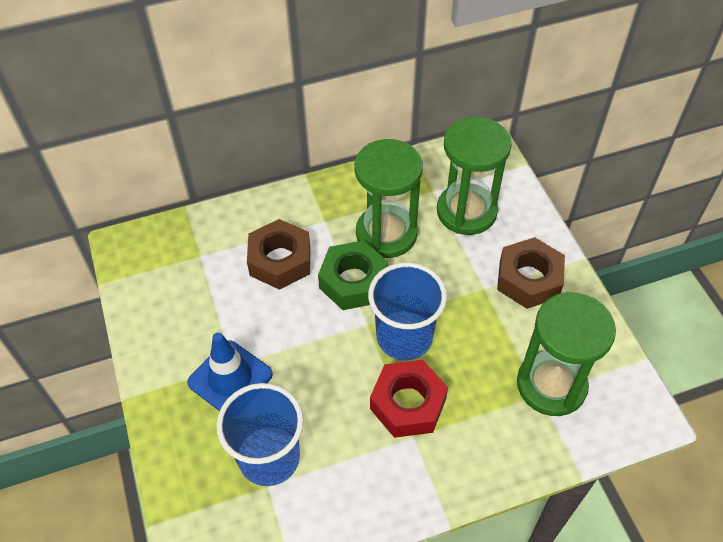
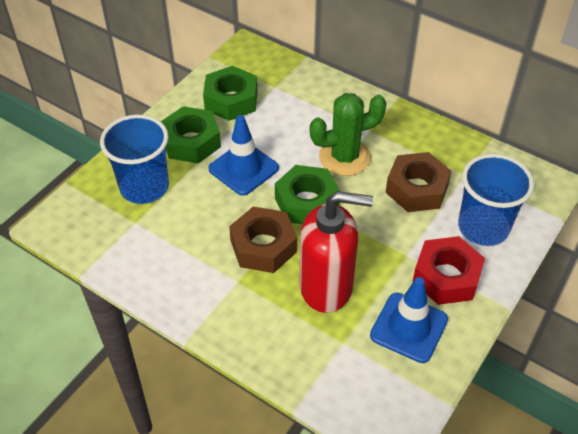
blue traffic cone: 1 -> 2
green cactus: 0 -> 1
green hourglass: 3 -> 0
green nut: 1 -> 3
red soap dispenser: 0 -> 1

